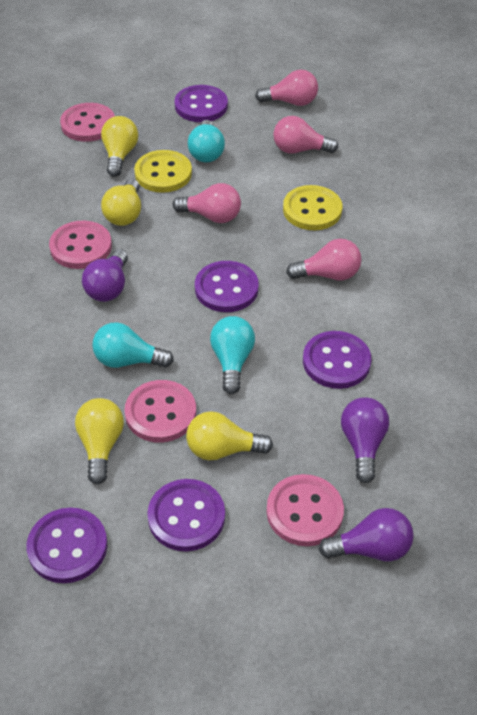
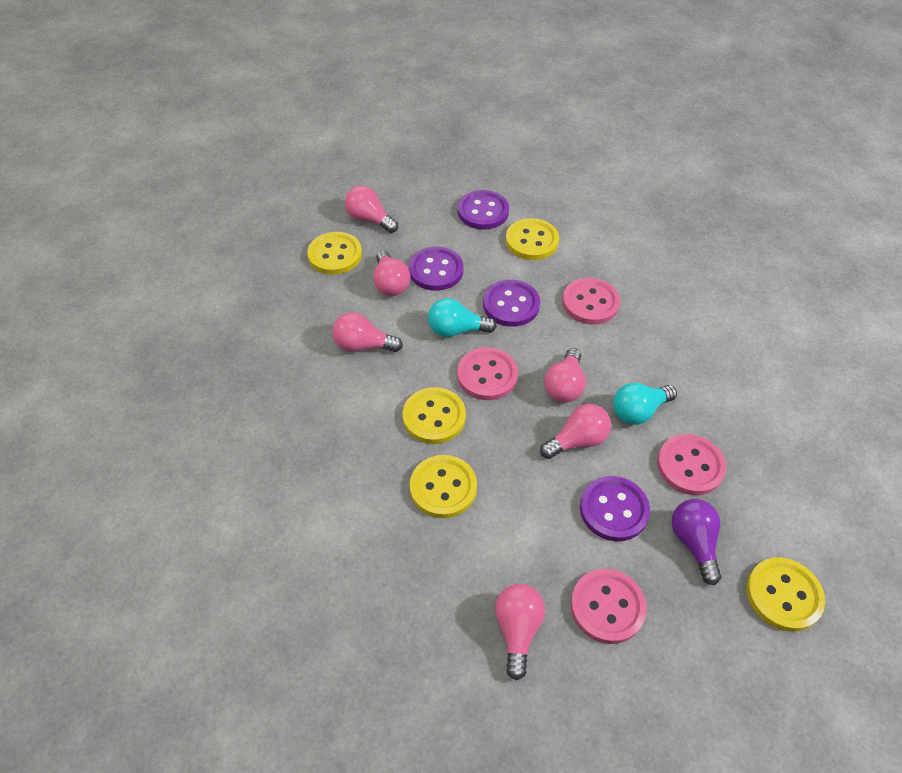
pink light bulb: 4 -> 6
purple button: 5 -> 4
purple light bulb: 3 -> 1
turquoise light bulb: 3 -> 2
yellow button: 2 -> 5
yellow light bulb: 4 -> 0

